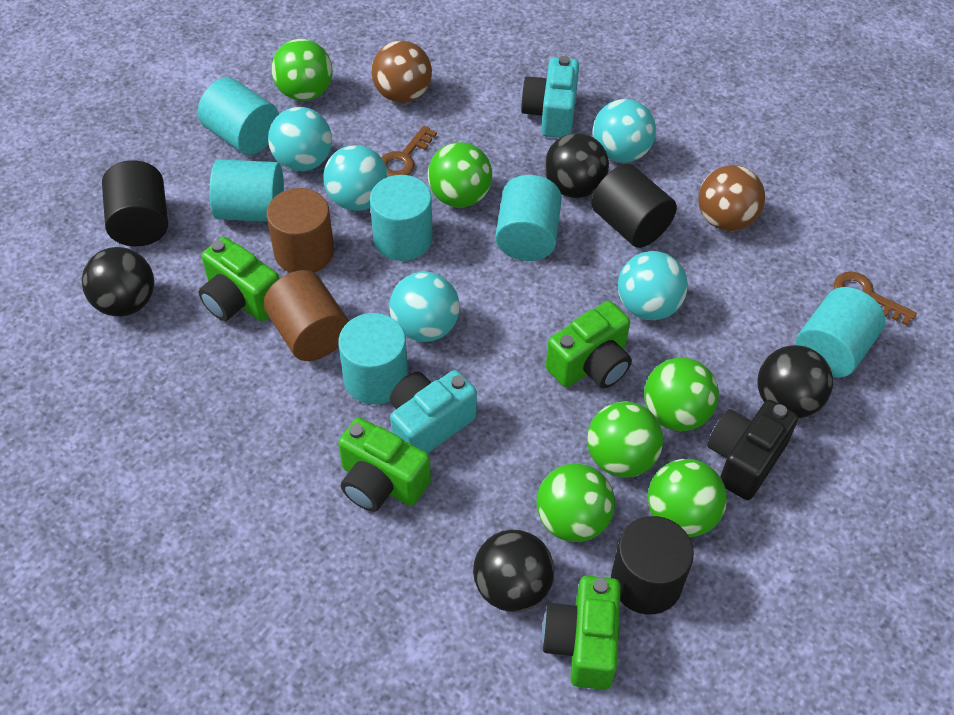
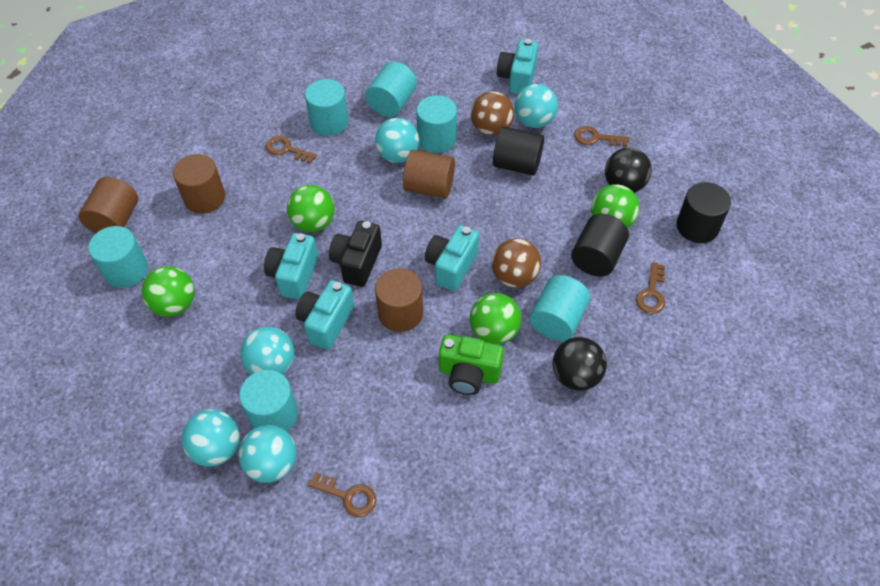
black ball: 4 -> 2
brown cylinder: 2 -> 4
brown key: 2 -> 4
green ball: 6 -> 4
green camera: 4 -> 1
turquoise camera: 2 -> 4

